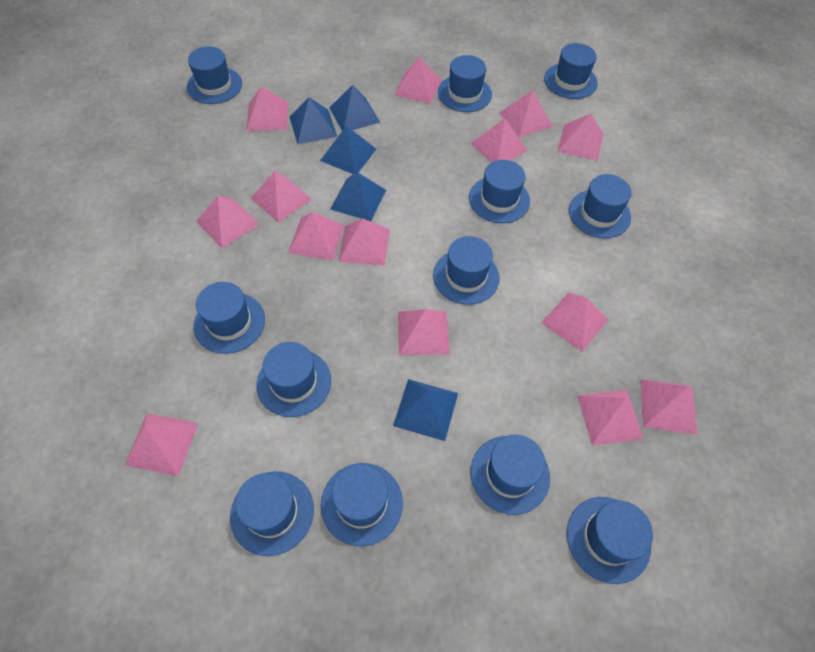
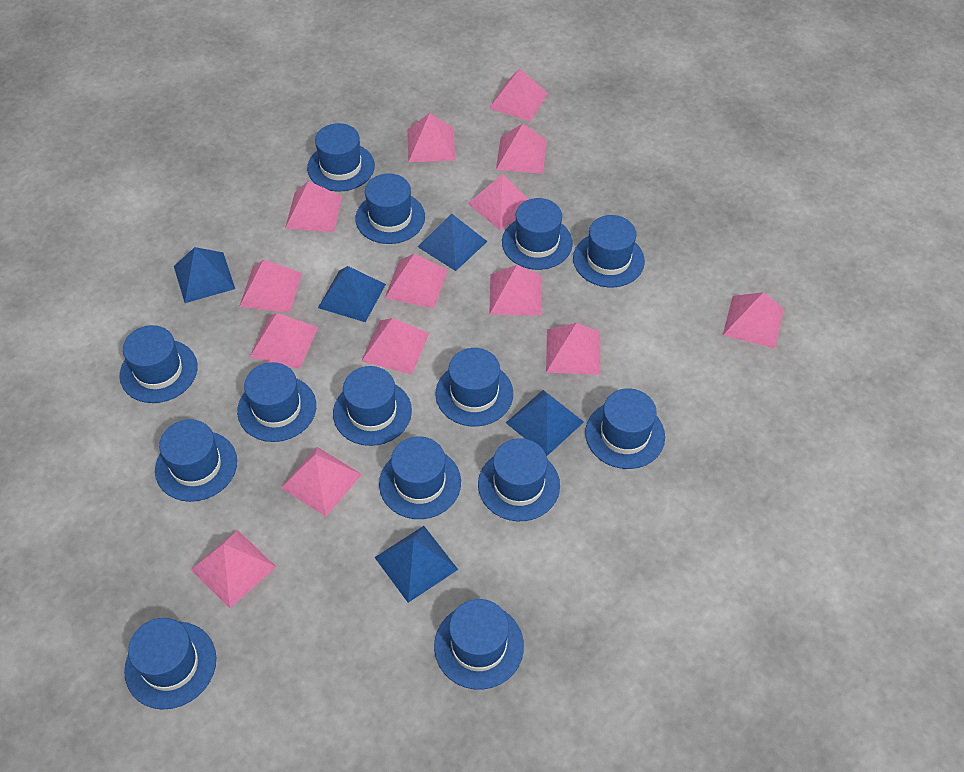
blue hat: 12 -> 14

